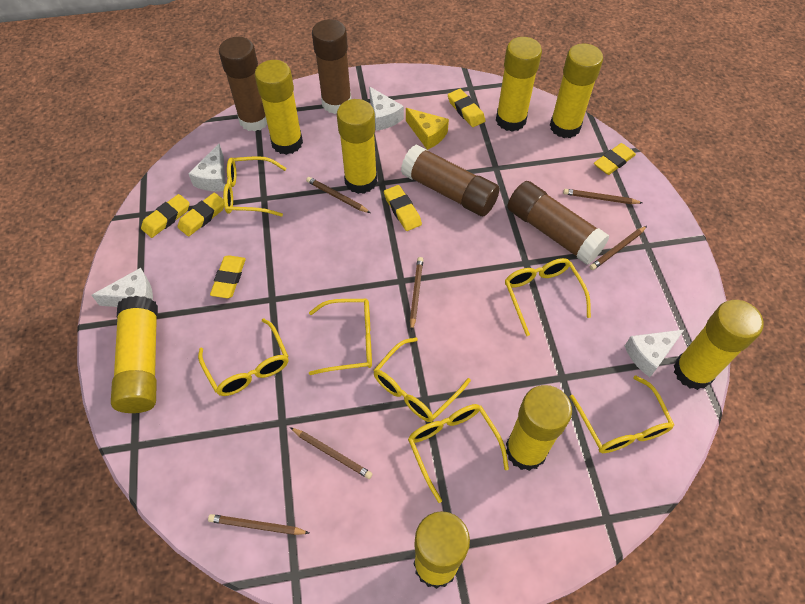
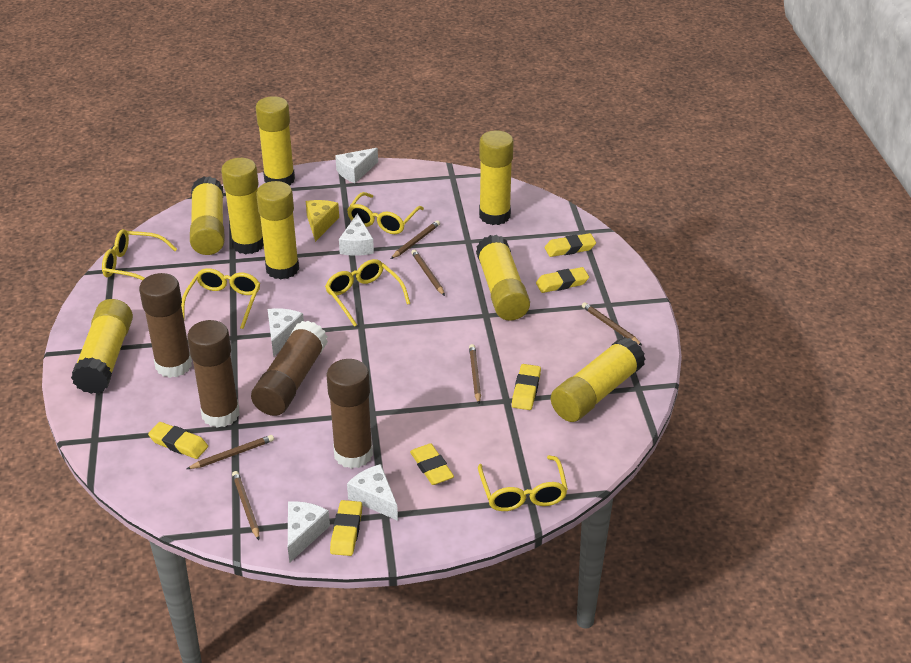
white cheese: 4 -> 5
yellow glasses: 7 -> 5

